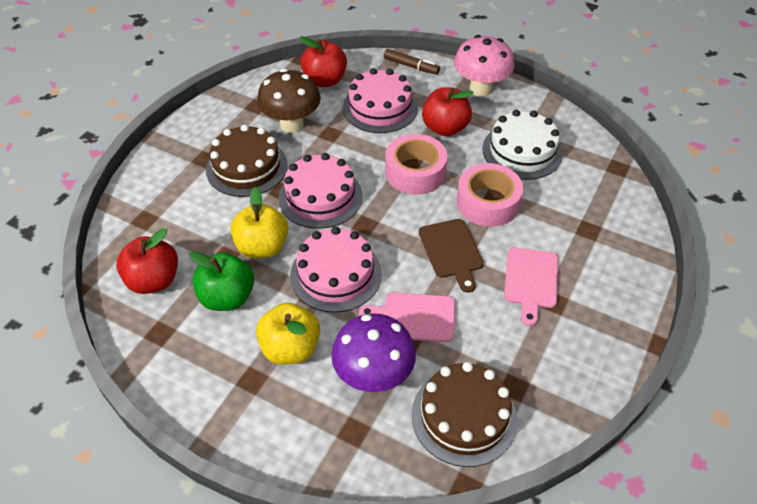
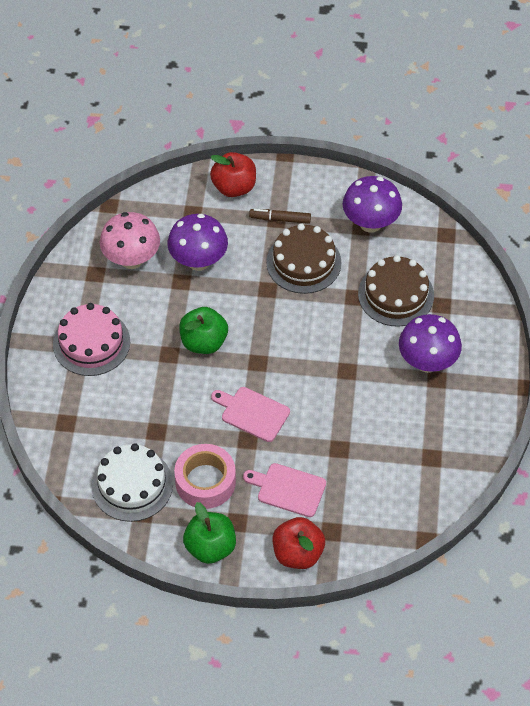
brown cutting board: 1 -> 0
brown mushroom: 1 -> 0
green apple: 1 -> 2
pink cake: 3 -> 1
pink tape: 2 -> 1
purple mushroom: 1 -> 3
red apple: 3 -> 2
yellow apple: 2 -> 0

